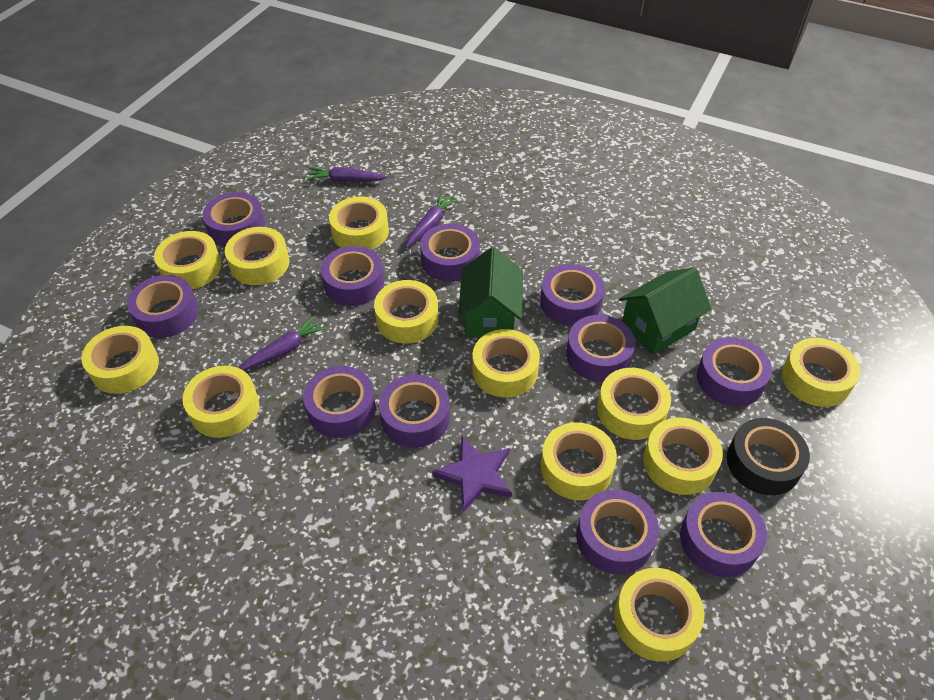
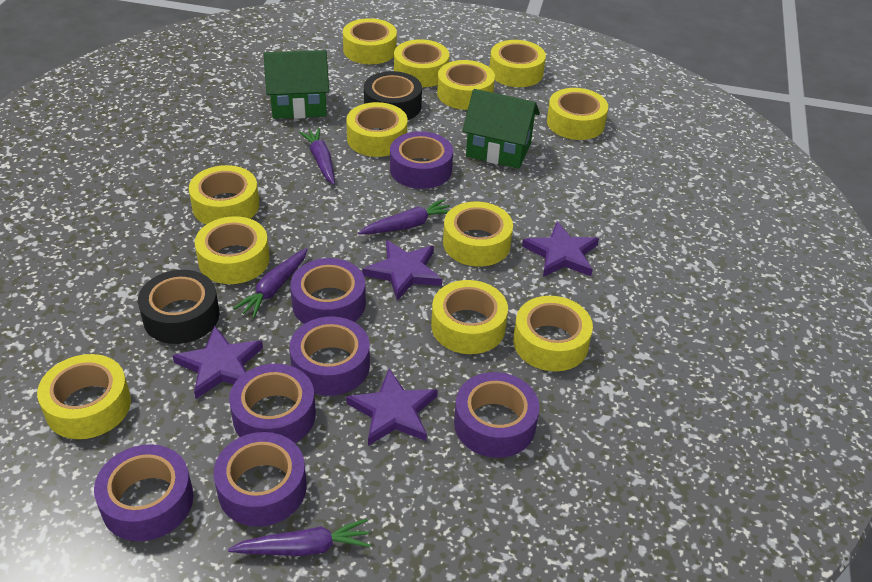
black tape: 1 -> 2
purple carrot: 3 -> 4
purple star: 1 -> 4
purple tape: 11 -> 7

